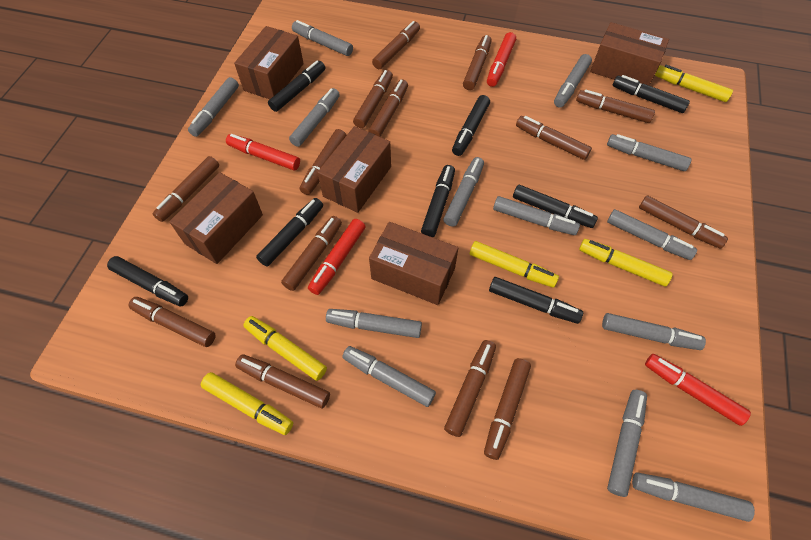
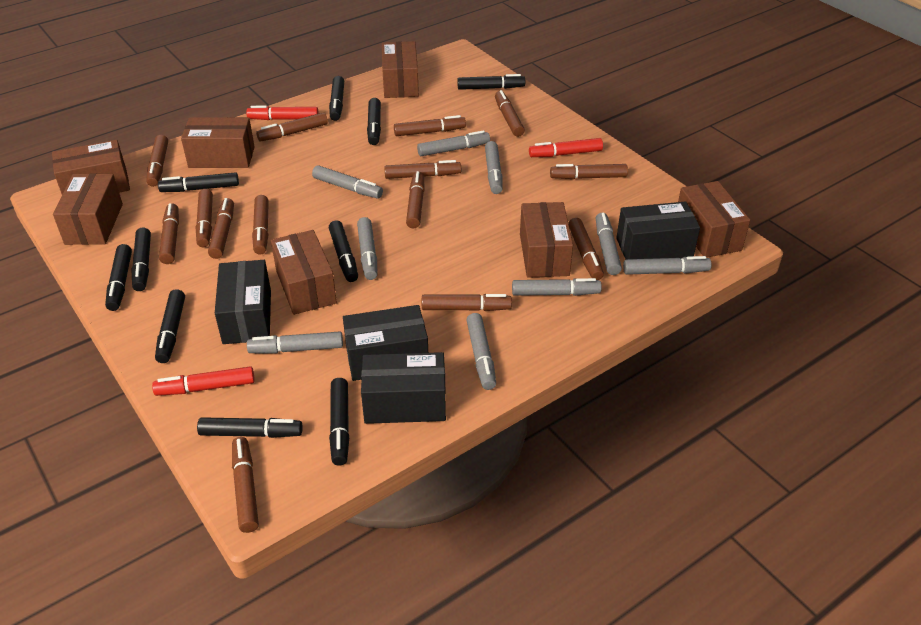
black box: 0 -> 4
black marker: 8 -> 10
brown box: 5 -> 7
grey marker: 13 -> 9
red marker: 4 -> 3
yellow marker: 5 -> 0

